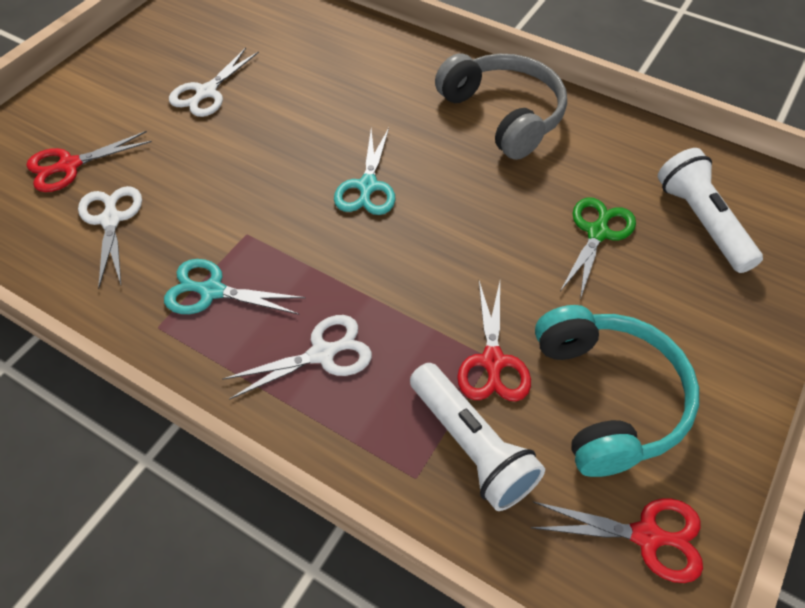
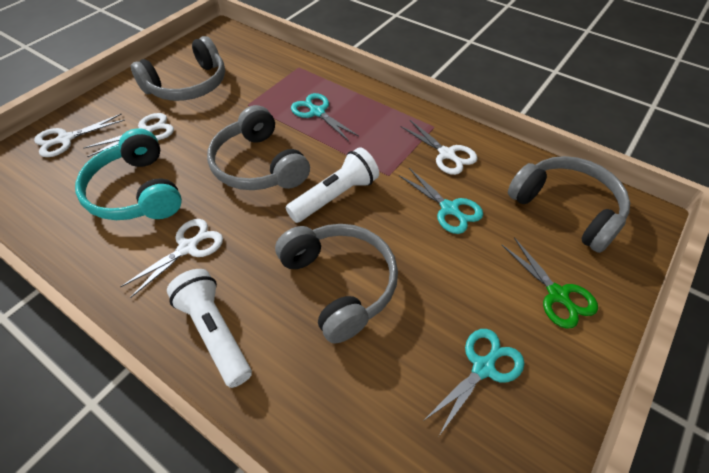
grey headphones: 1 -> 4
red scissors: 3 -> 0
turquoise scissors: 2 -> 3
white scissors: 3 -> 4

